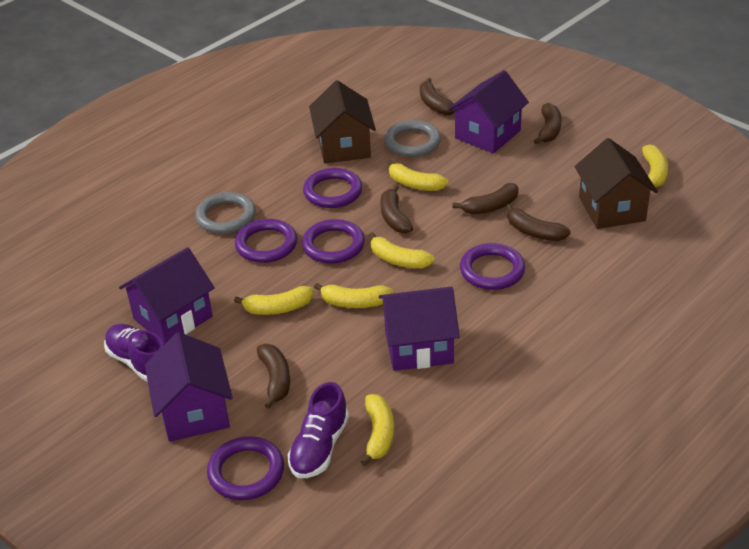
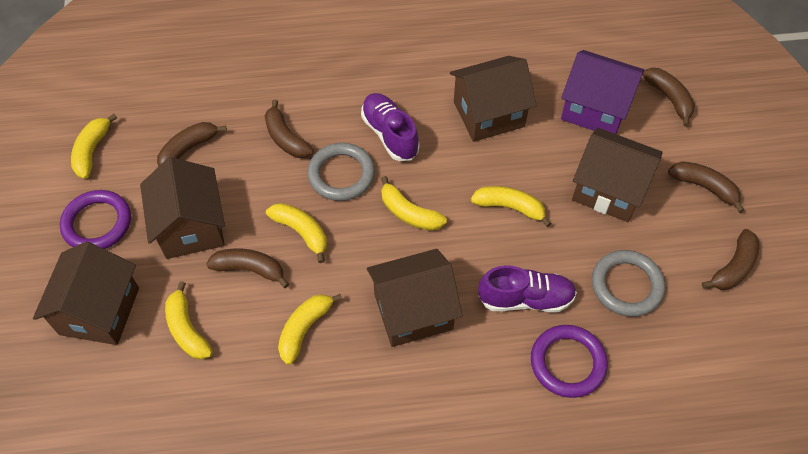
brown house: 2 -> 5
purple house: 4 -> 1
purple ring: 5 -> 2

